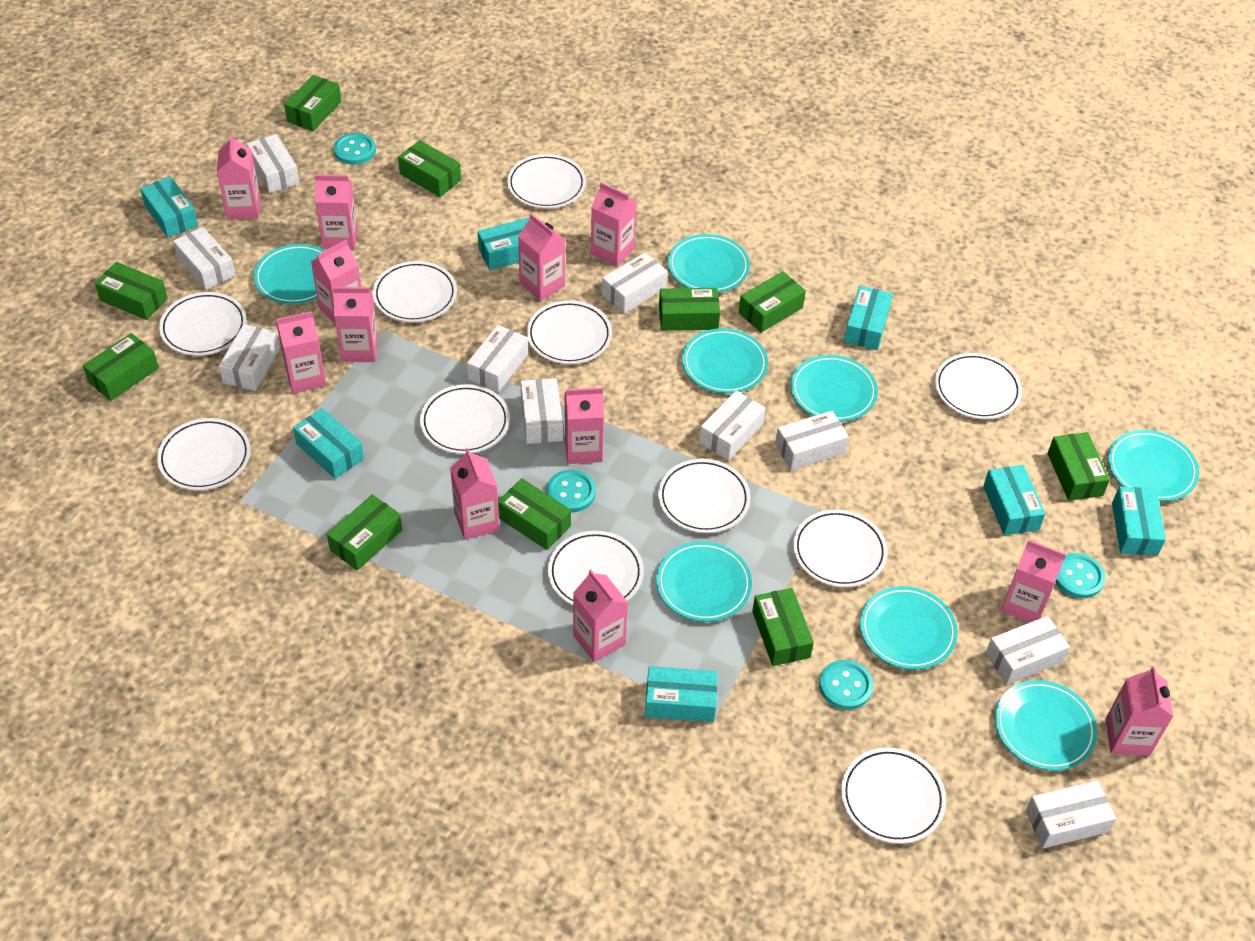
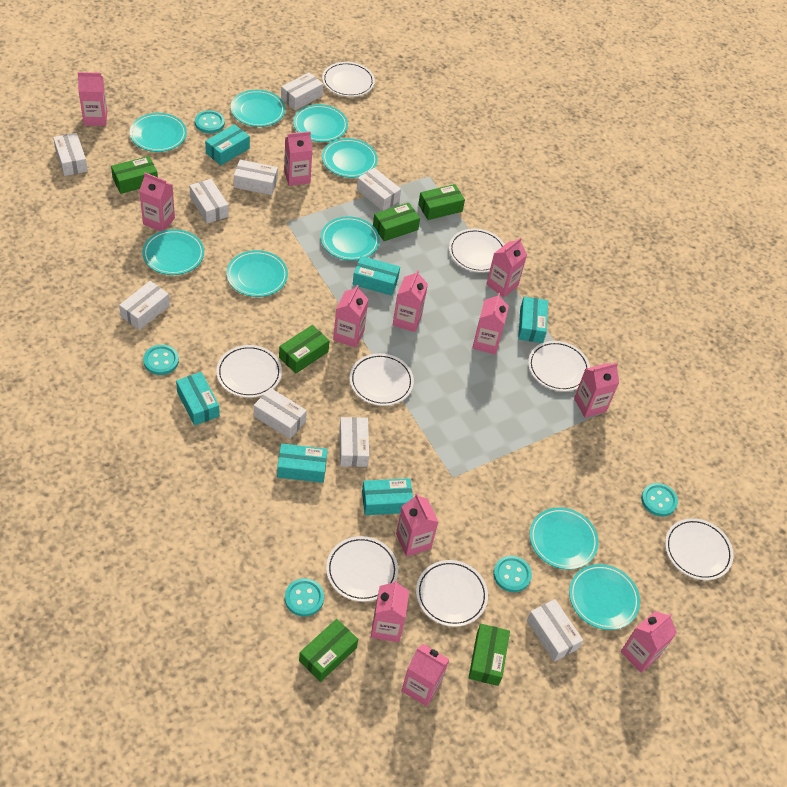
green box: 10 -> 6
turquoise box: 7 -> 6
turquoise button: 4 -> 5
turquoise plate: 8 -> 9
white box: 10 -> 9
white plate: 11 -> 8

